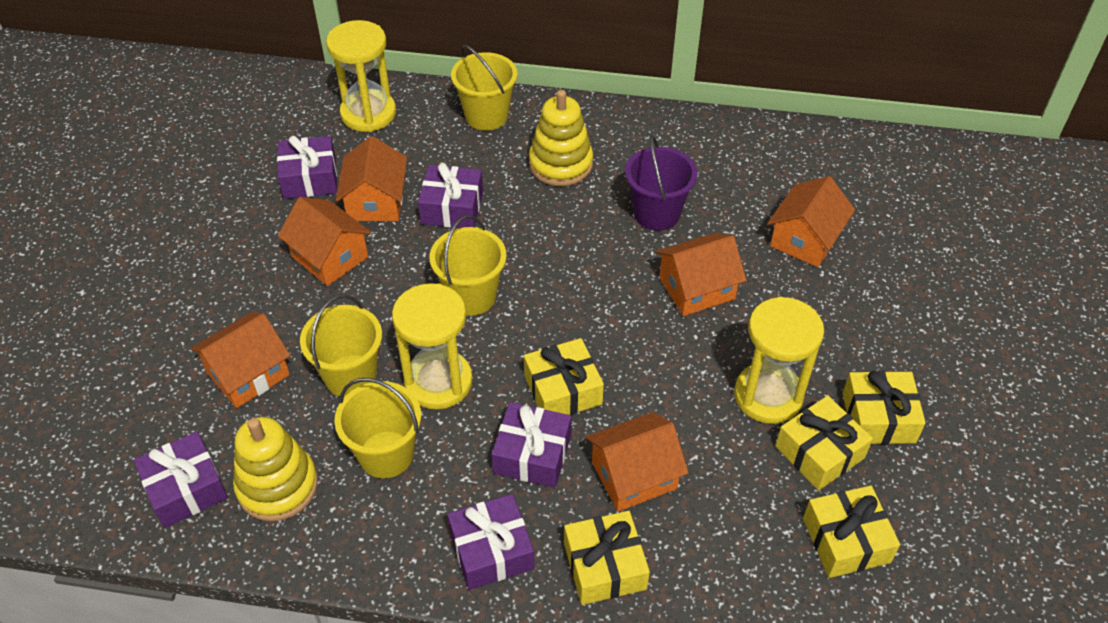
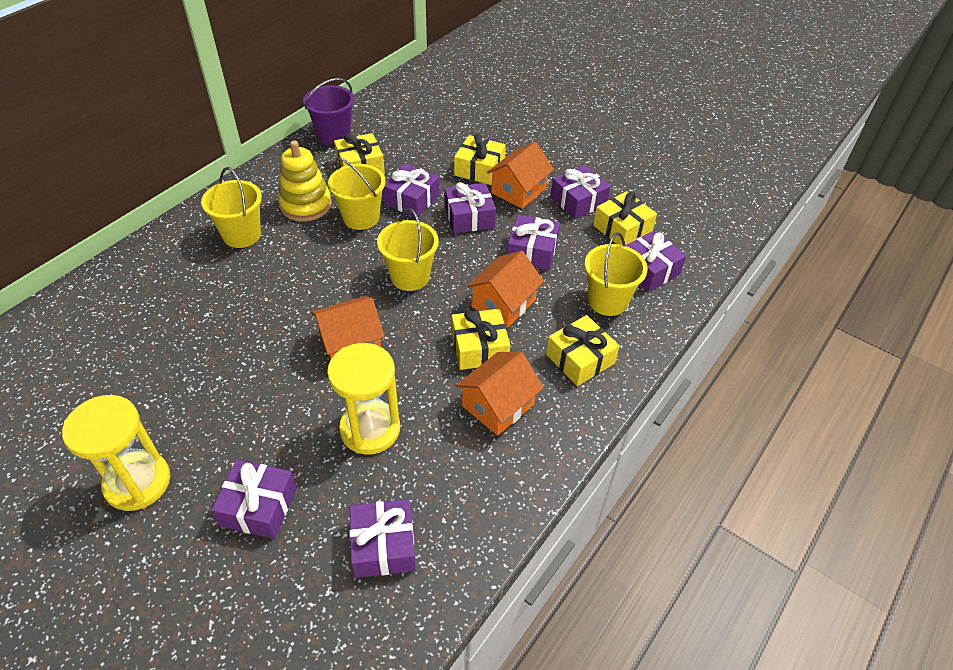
orange house: 6 -> 4
purple gift: 5 -> 7
yellow hourglass: 3 -> 2
yellow stacking toy: 2 -> 1

